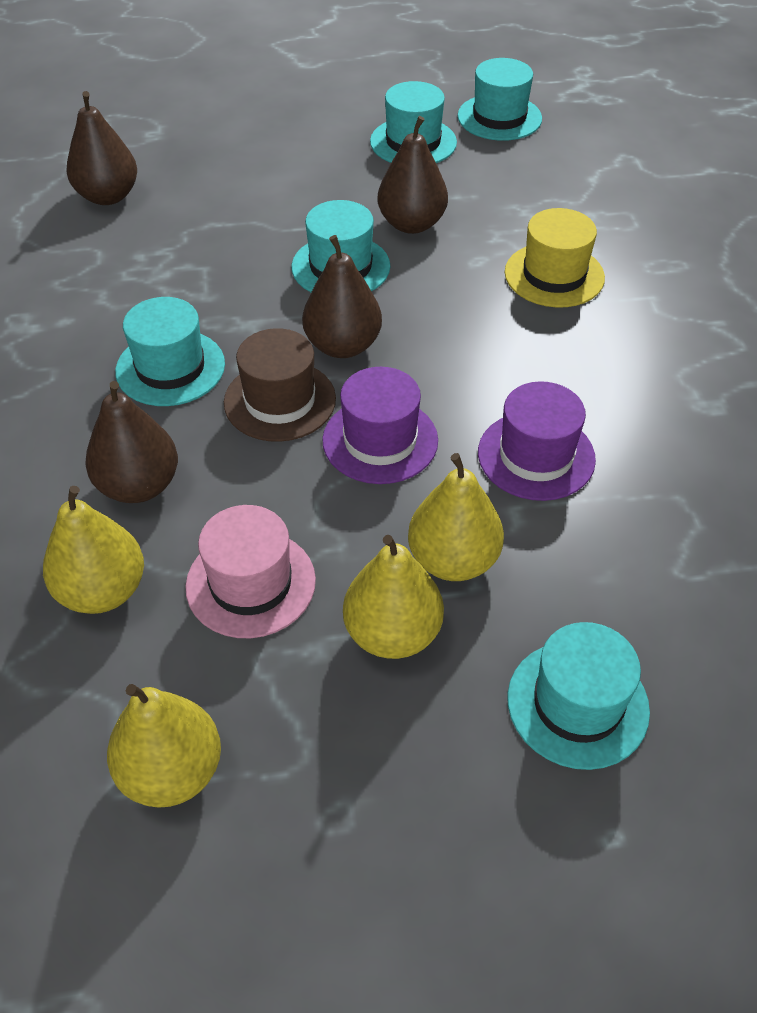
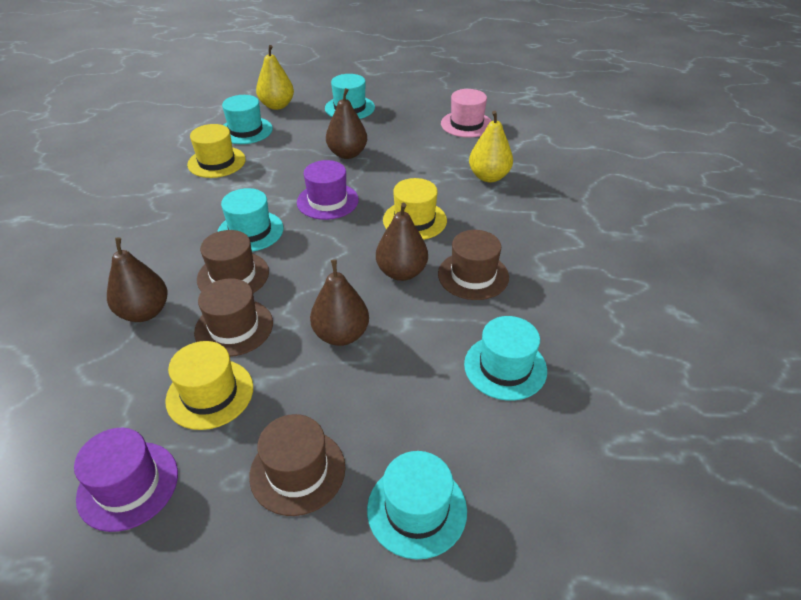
brown hat: 1 -> 4
yellow hat: 1 -> 3
yellow pear: 4 -> 2

